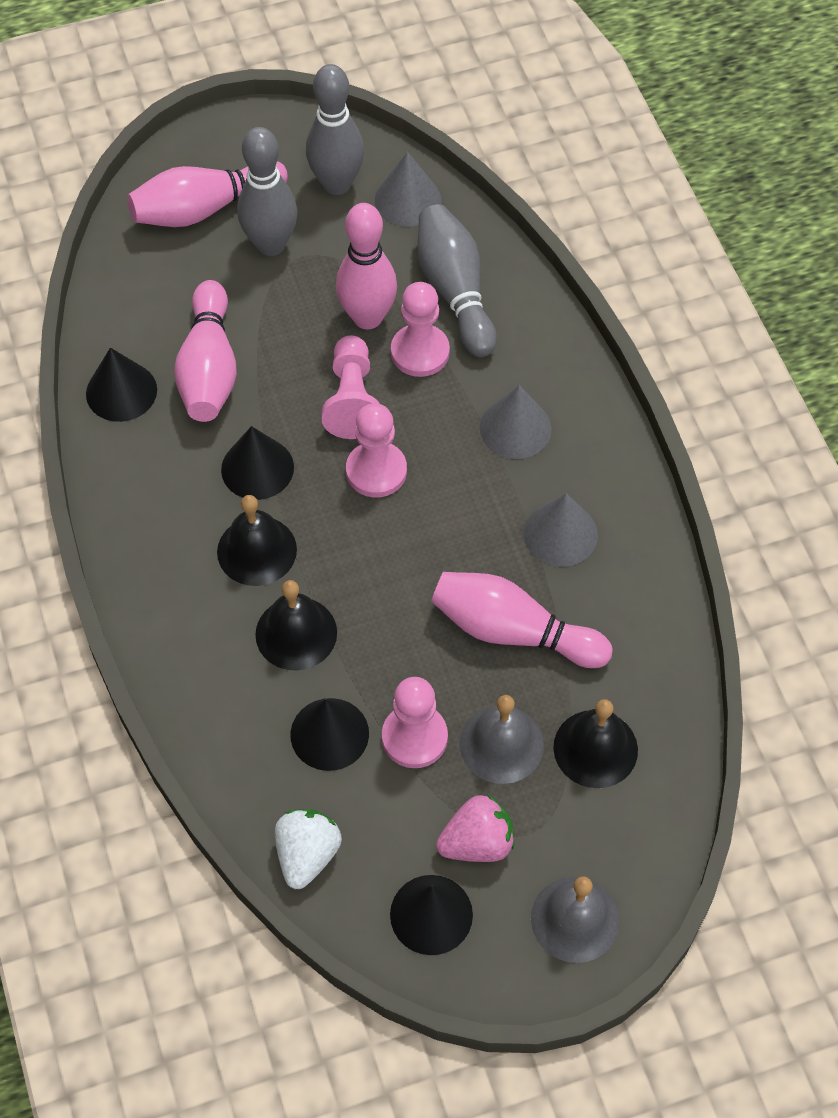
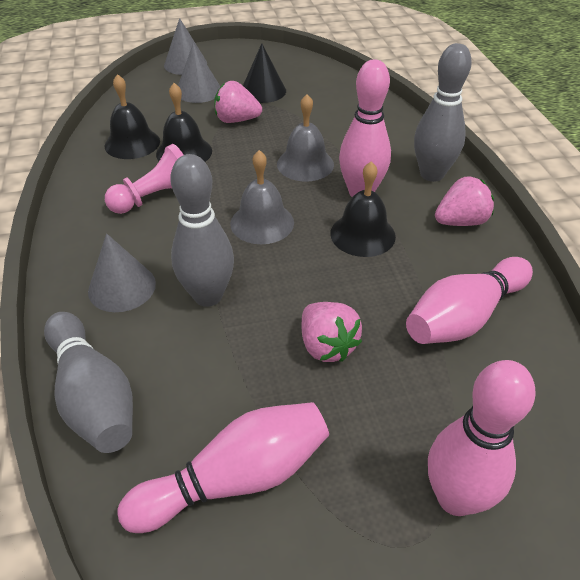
black cone: 4 -> 1
pink pawn: 4 -> 1
pink strawberry: 1 -> 3
white strawberry: 1 -> 0

